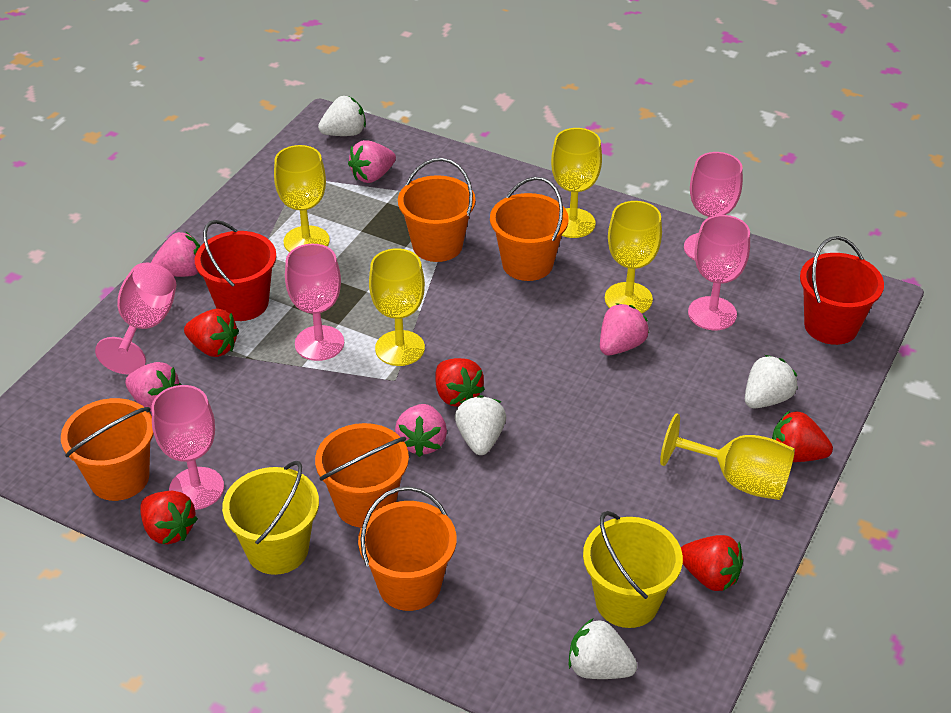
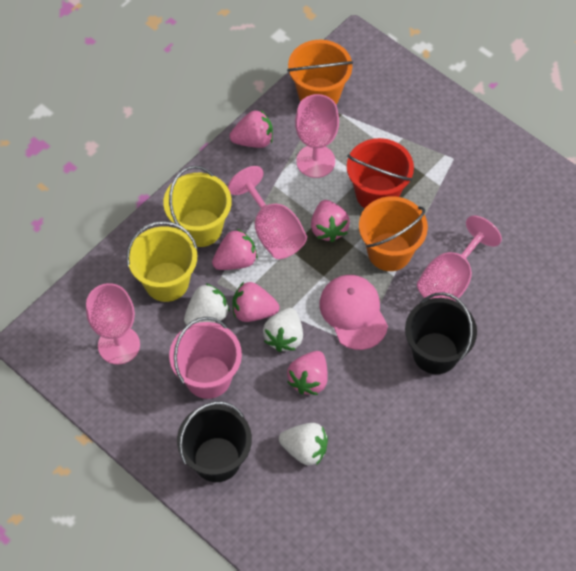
black bucket: 0 -> 2
orange bucket: 5 -> 2
pink bucket: 0 -> 1
pink cap: 0 -> 1
pink goblet: 5 -> 4
red bucket: 2 -> 1
red strawberry: 5 -> 0
white strawberry: 4 -> 3
yellow goblet: 5 -> 0

